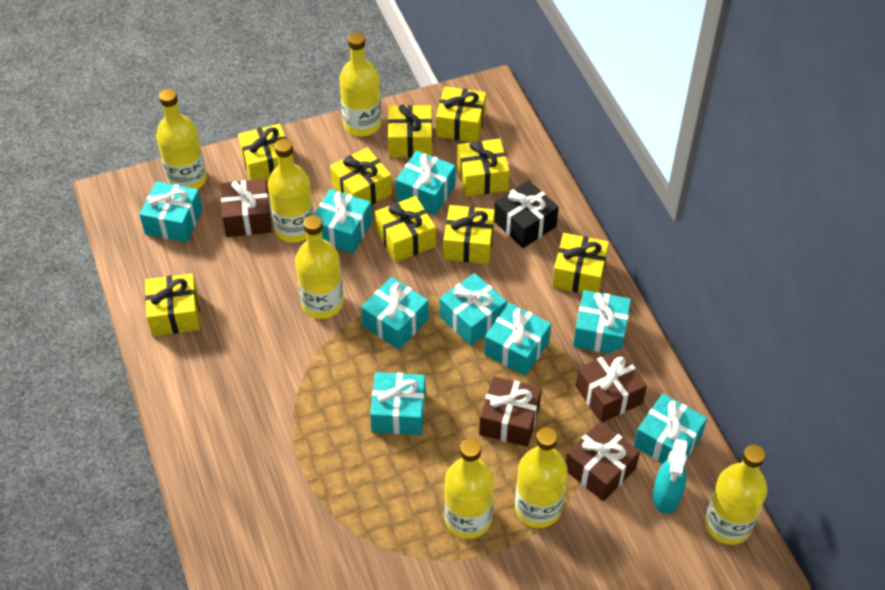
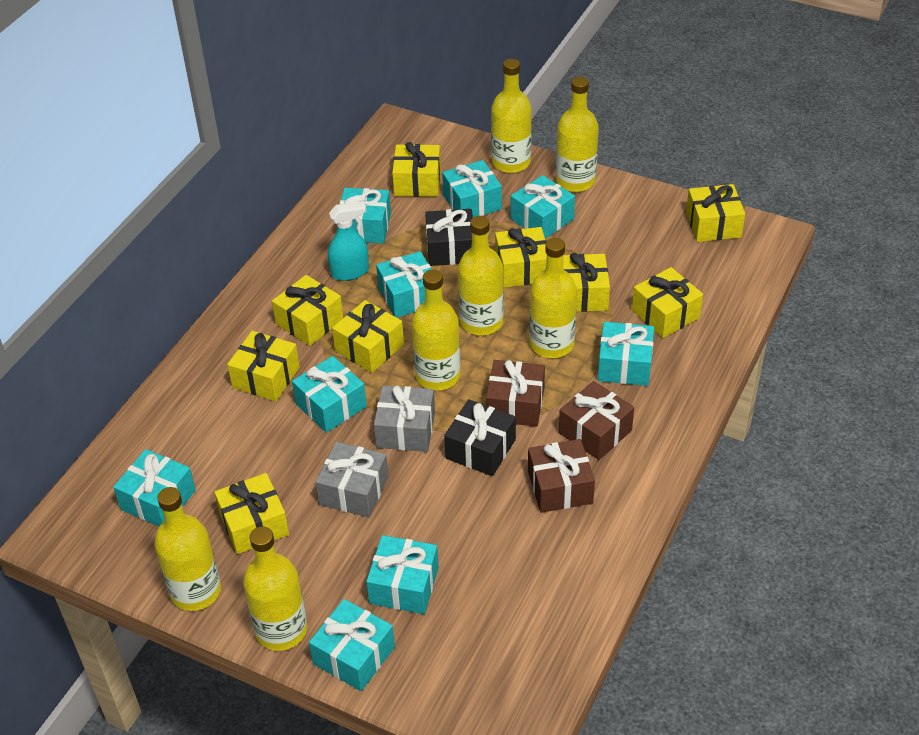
black gift: 1 -> 2
brown gift: 4 -> 3
grey gift: 0 -> 2

